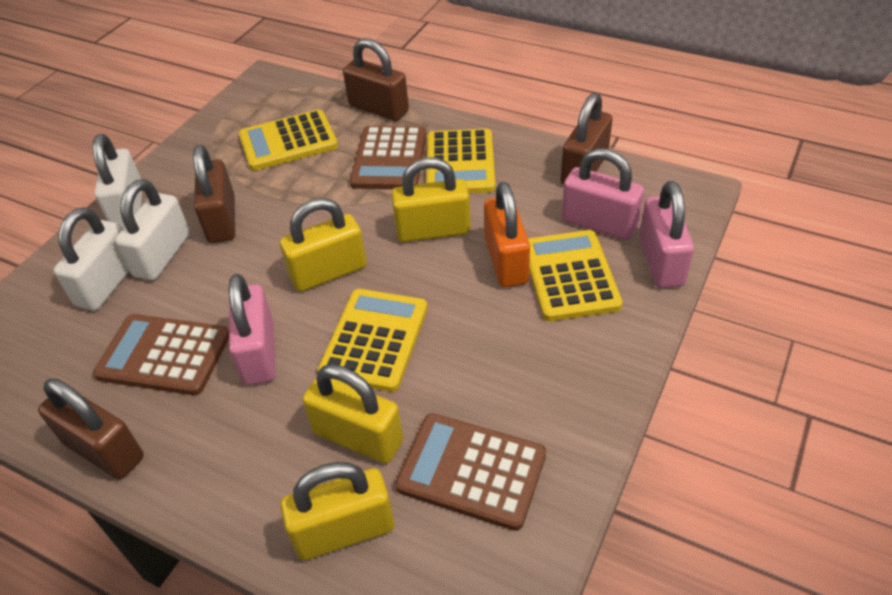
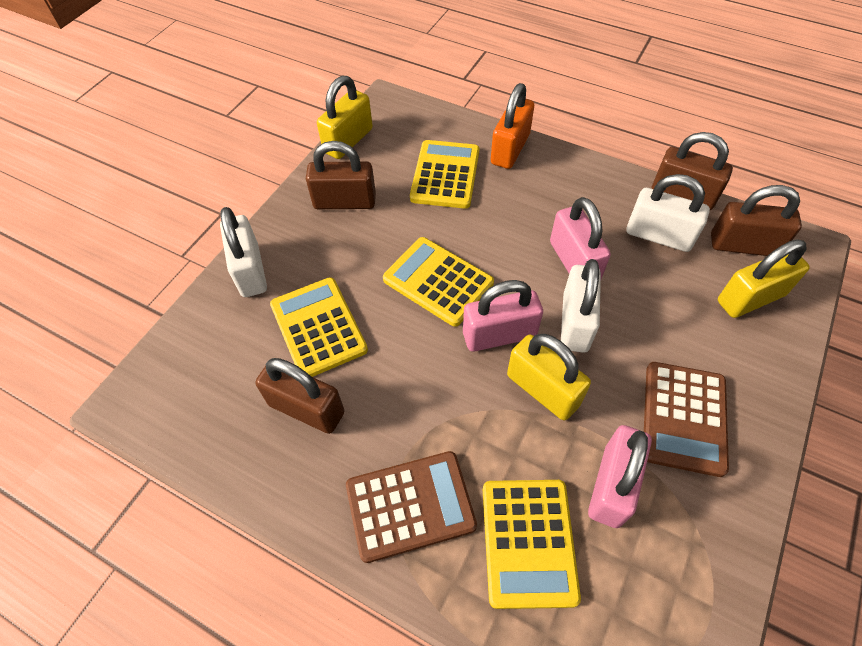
brown calculator: 3 -> 2
yellow padlock: 4 -> 3

